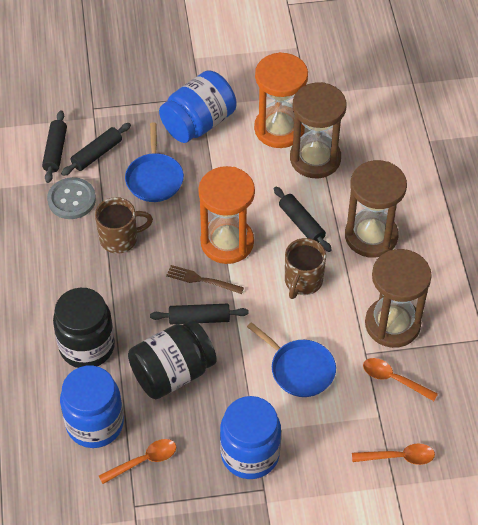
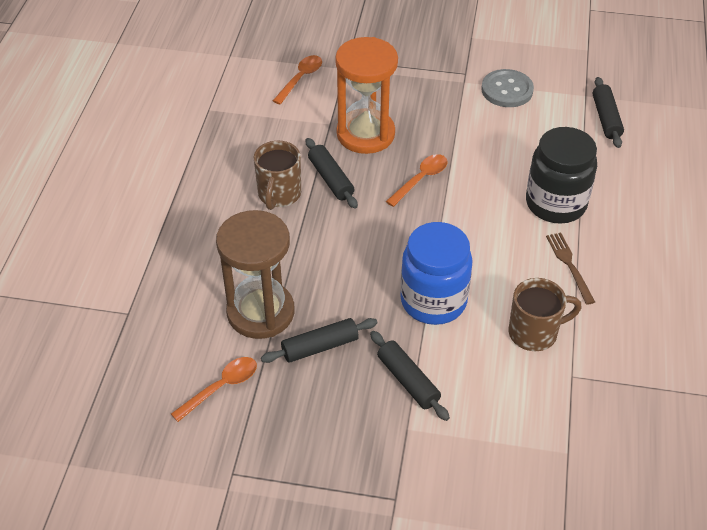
black jar: 2 -> 1
blue jar: 3 -> 1
blue pan: 2 -> 0
brown hourglass: 3 -> 1
orange hourglass: 2 -> 1

